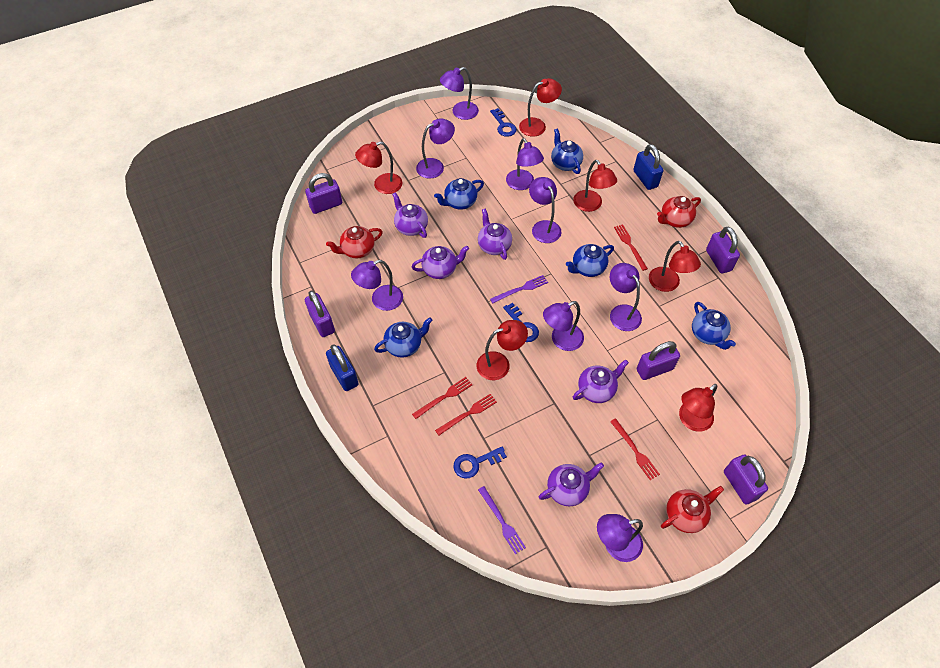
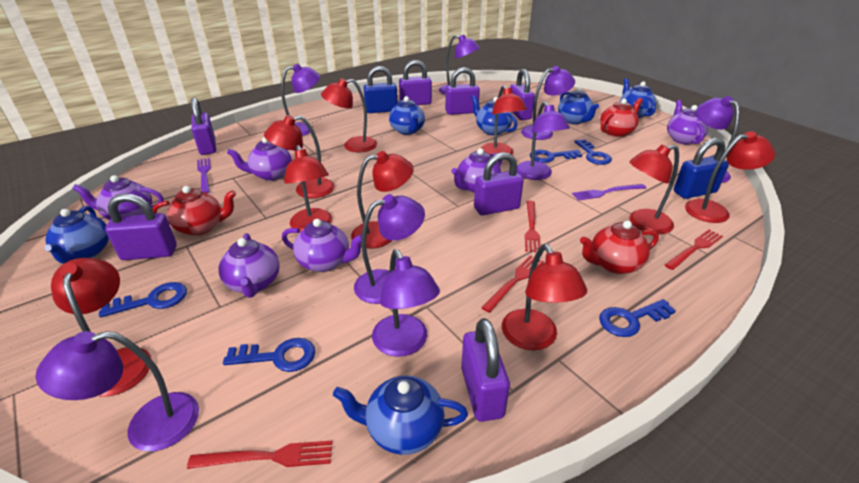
blue key: 3 -> 5
blue teapot: 5 -> 6
purple padlock: 5 -> 7
purple teapot: 5 -> 6
red lamp: 6 -> 9

